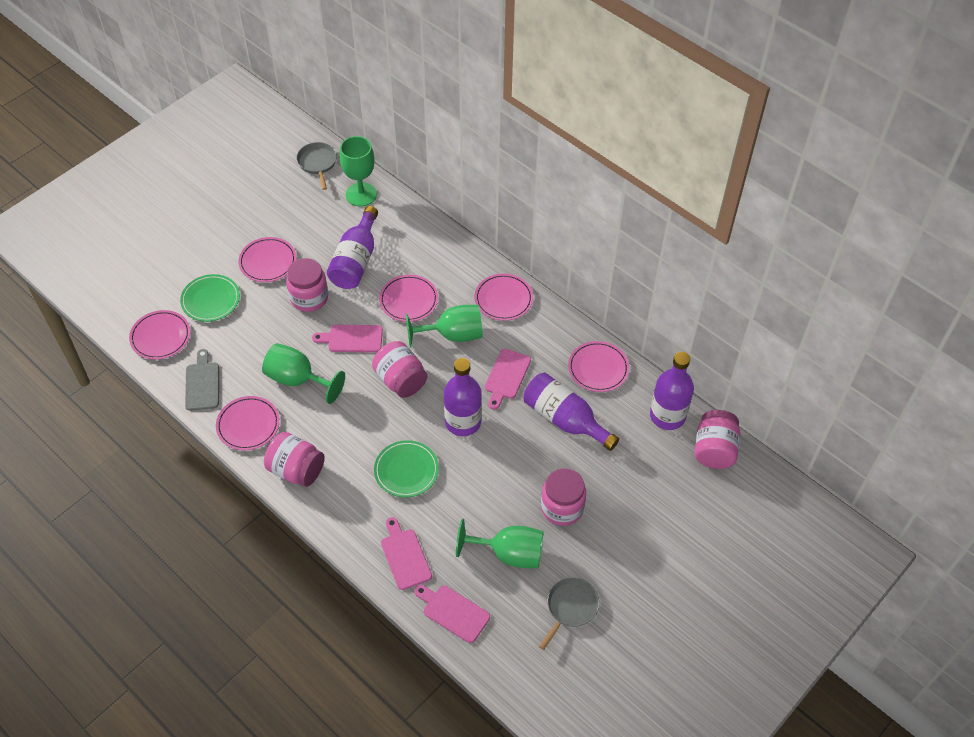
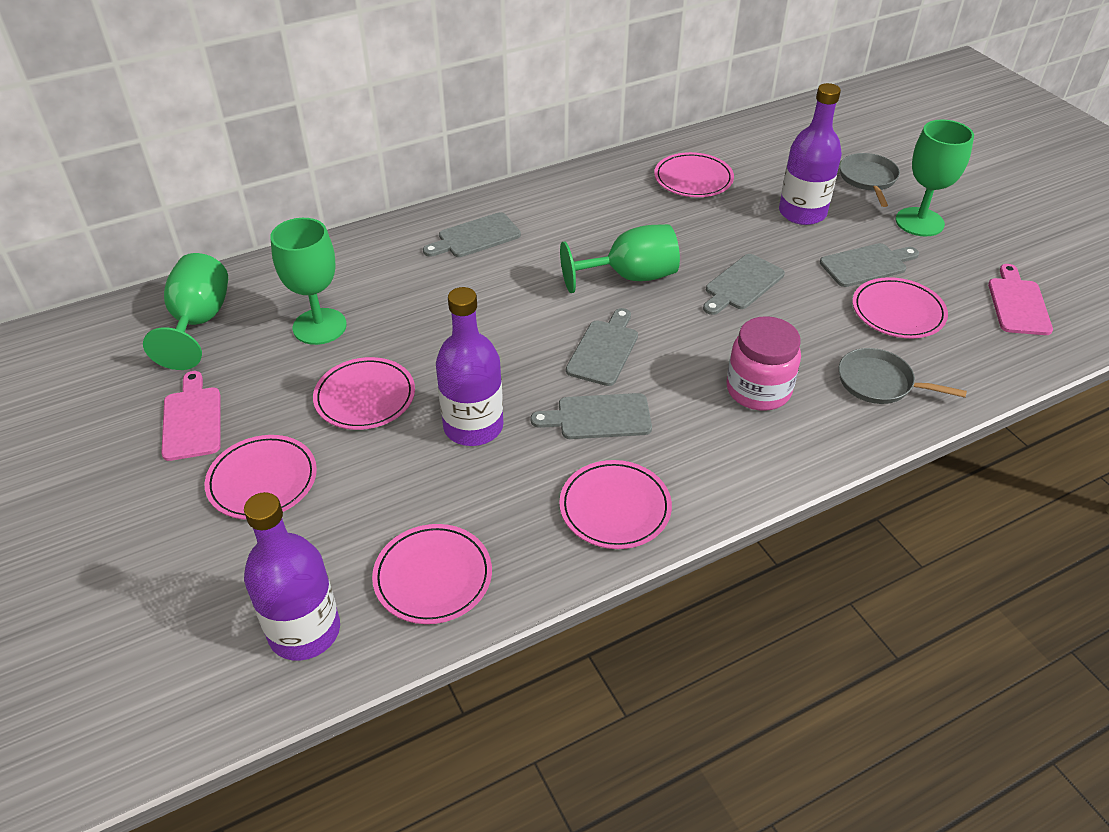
green plate: 2 -> 0
grey cutting board: 1 -> 5
pink cutting board: 4 -> 2
pink jar: 5 -> 1
purple bottle: 4 -> 3

